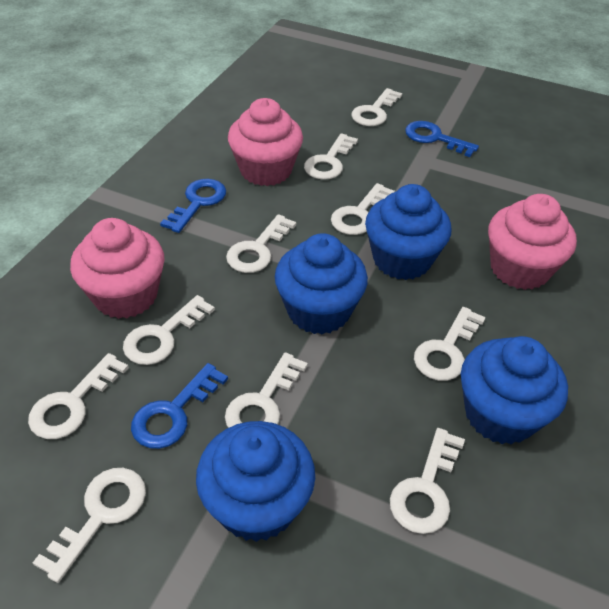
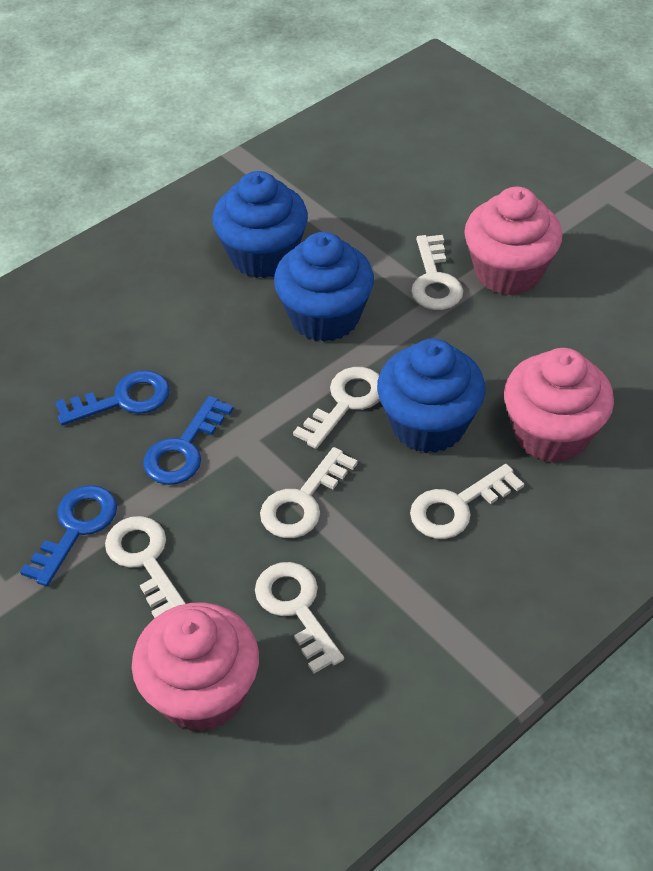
blue cupcake: 4 -> 3
white key: 10 -> 6

